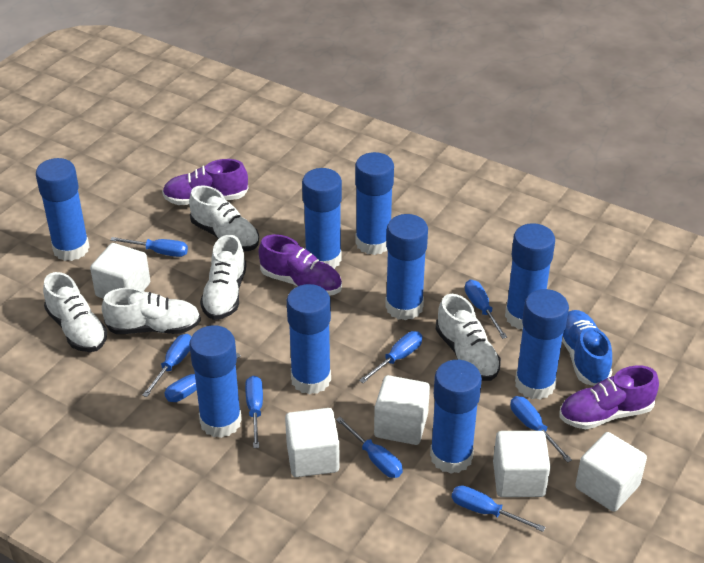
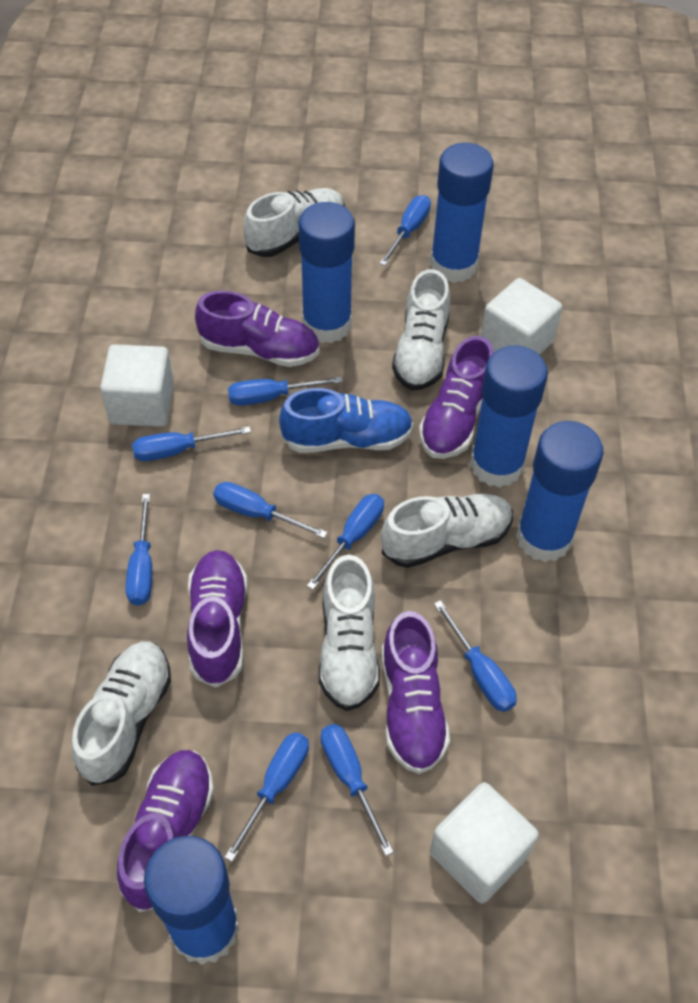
blue glue stick: 9 -> 5
purple shoe: 3 -> 5
white cube: 5 -> 3

